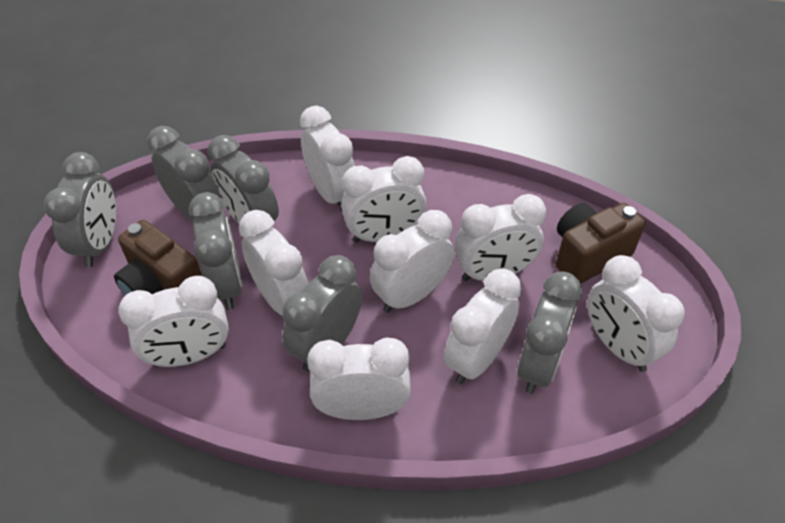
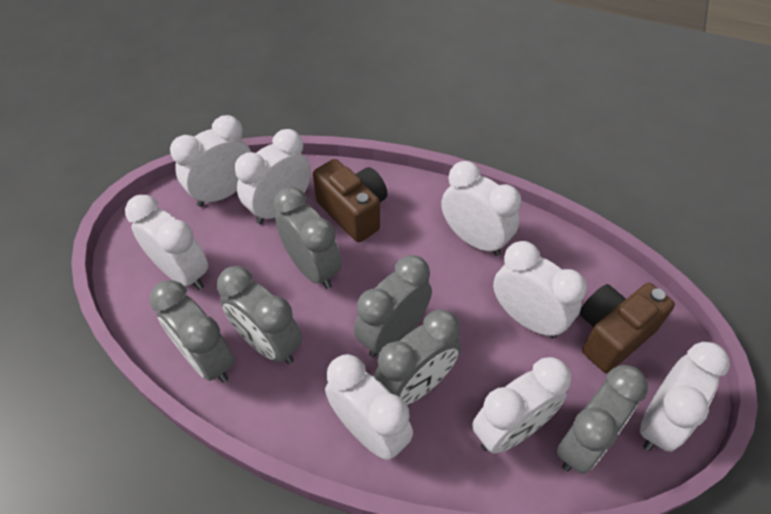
white clock: 9 -> 8

